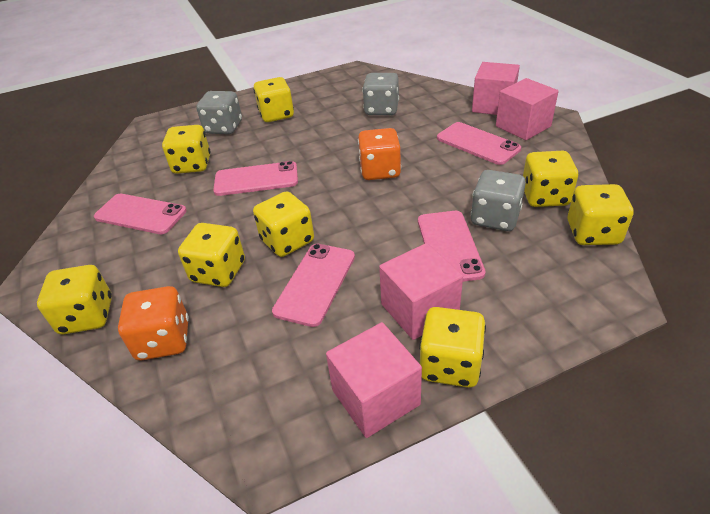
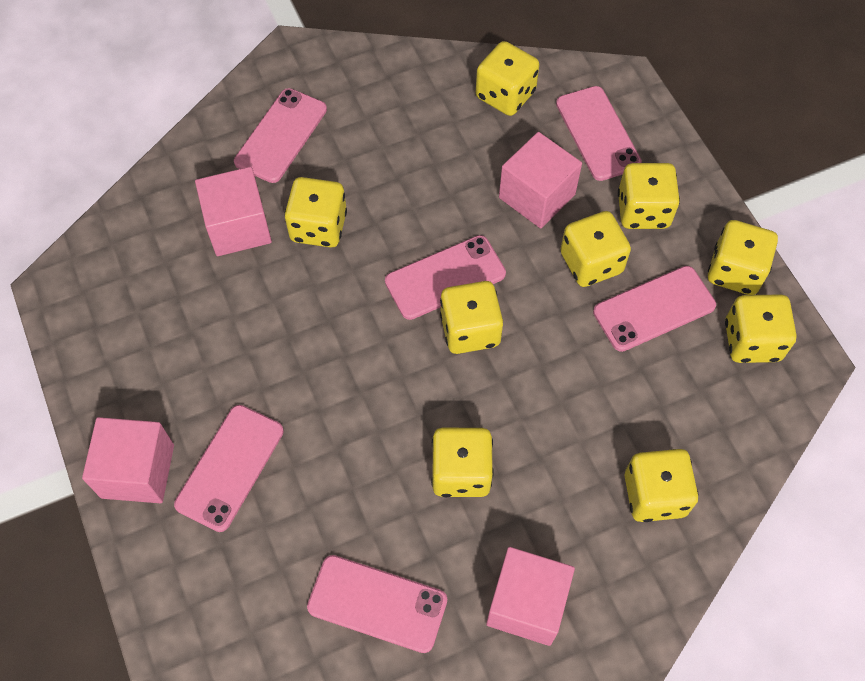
grey dice: 3 -> 0
orange dice: 2 -> 0
pink phone: 5 -> 6
yellow dice: 8 -> 9

